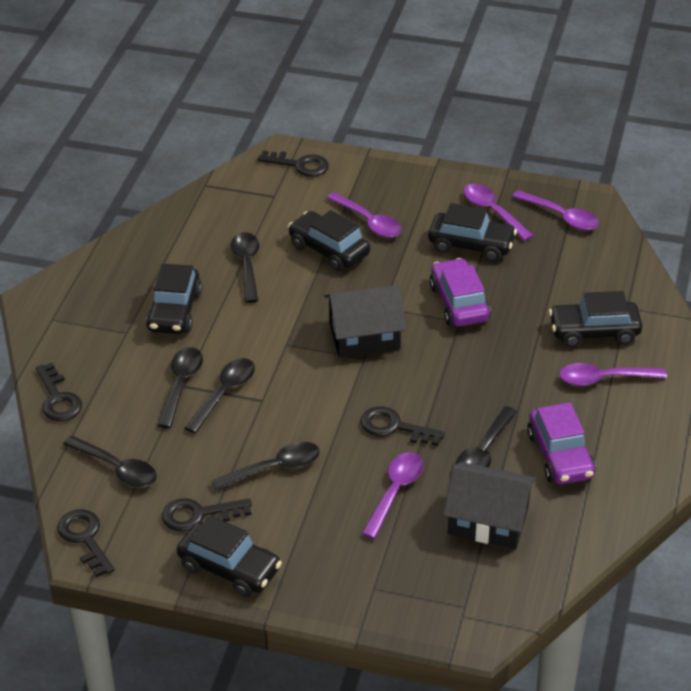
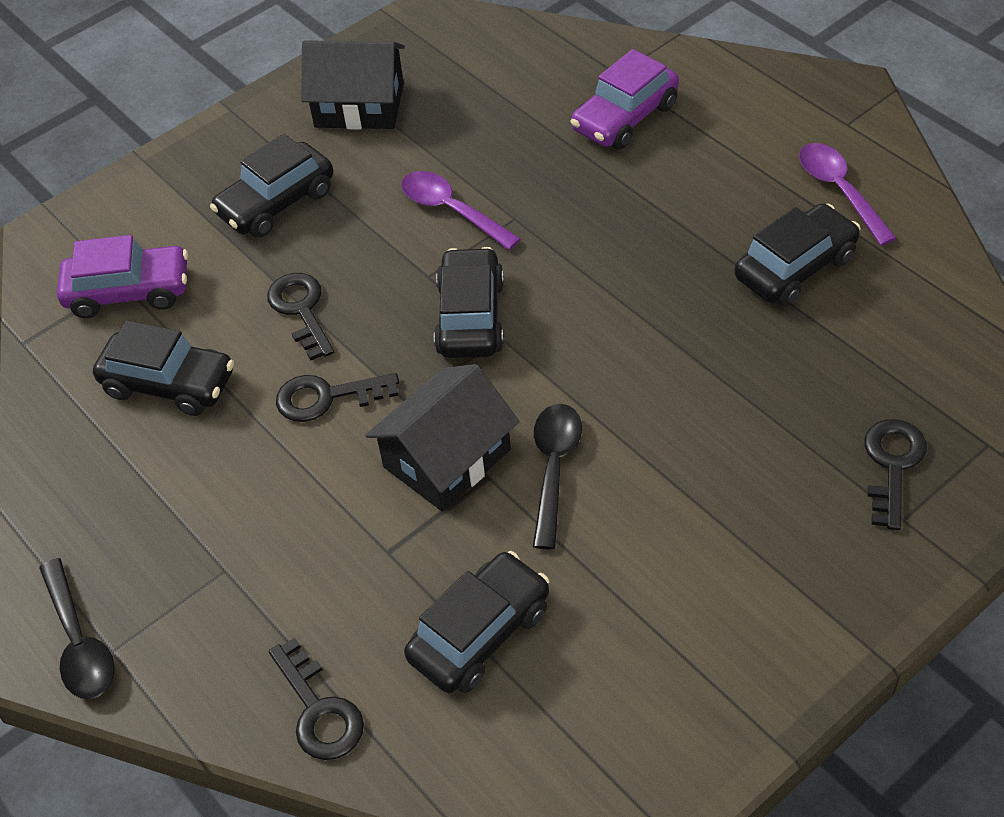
black key: 5 -> 4
black spoon: 6 -> 2
purple spoon: 5 -> 2

